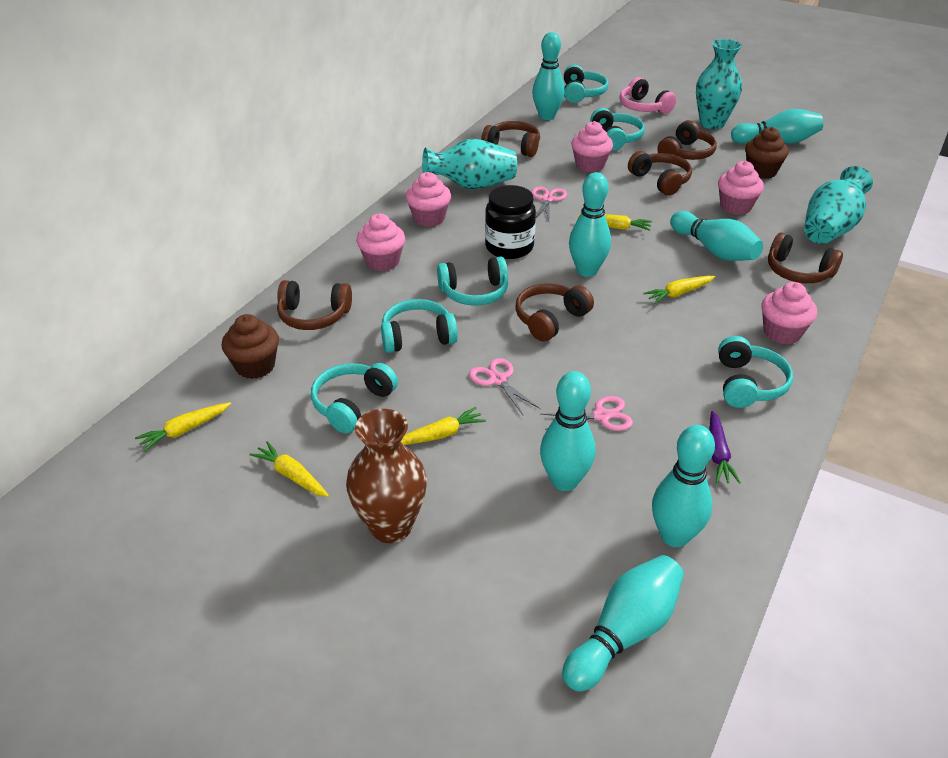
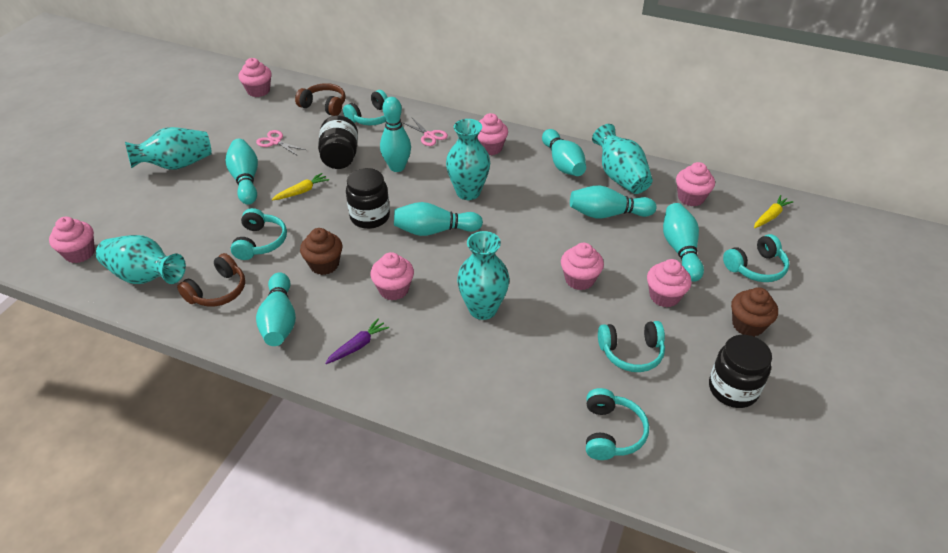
black jar: 1 -> 3
brown headphones: 6 -> 2
brown vase: 1 -> 0
pink cupcake: 5 -> 7
pink headphones: 1 -> 0
pink scissors: 3 -> 2
turquoise headphones: 6 -> 5
turquoise vase: 3 -> 5
yellow carrot: 5 -> 2

